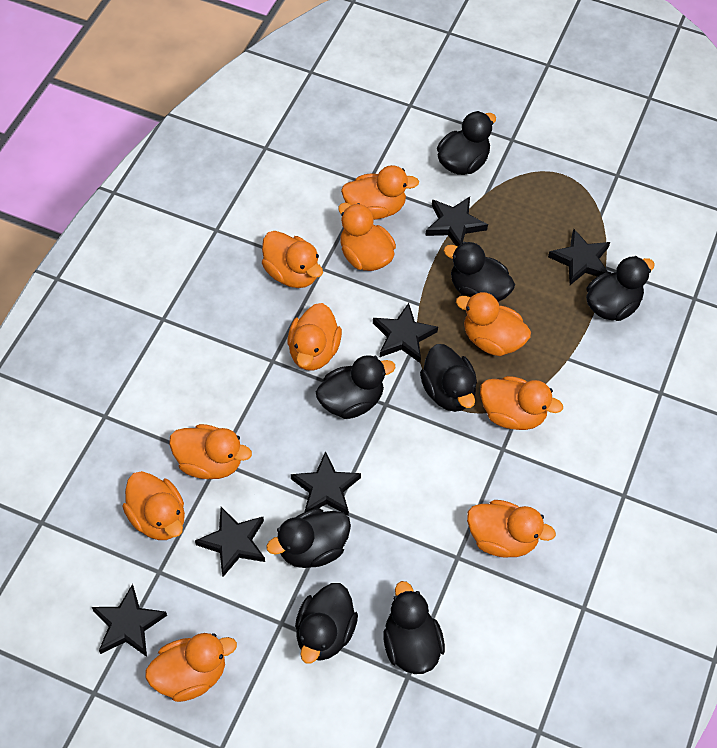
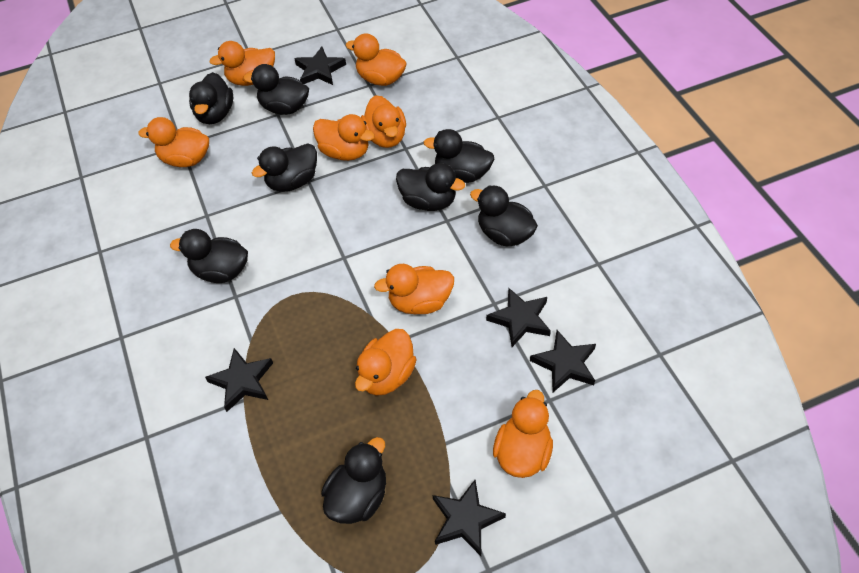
black star: 6 -> 5
orange duck: 10 -> 8

